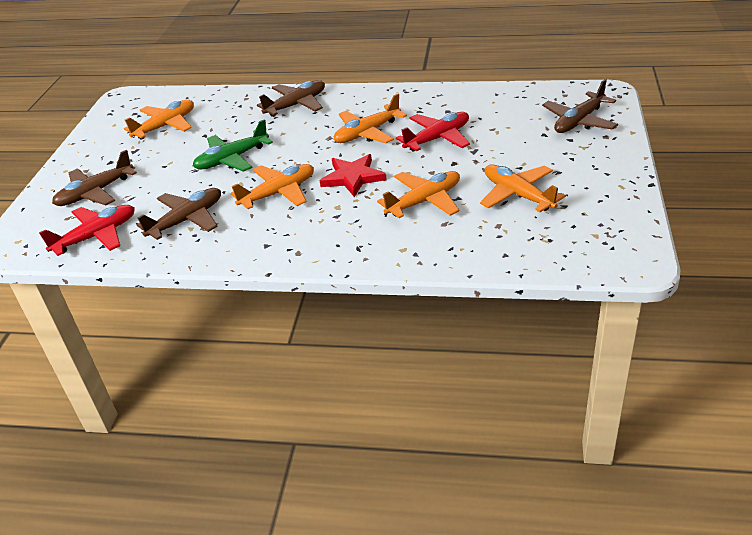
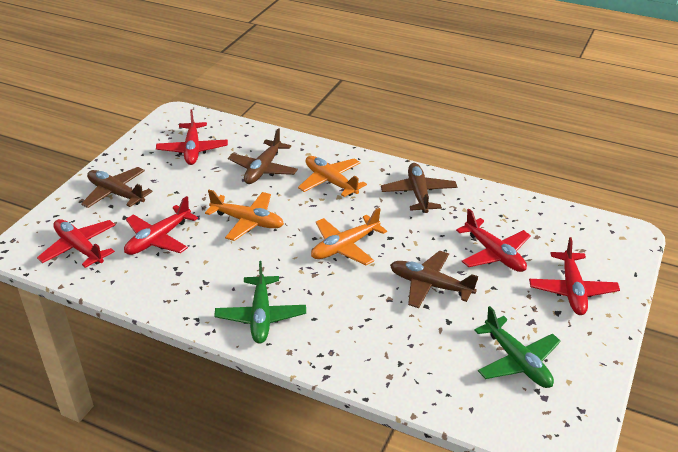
green plane: 1 -> 2
orange plane: 5 -> 3
red plane: 2 -> 5
red star: 1 -> 0

